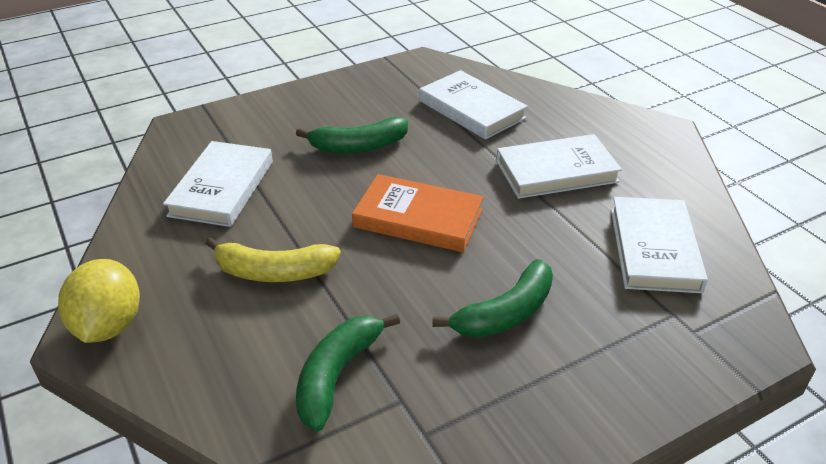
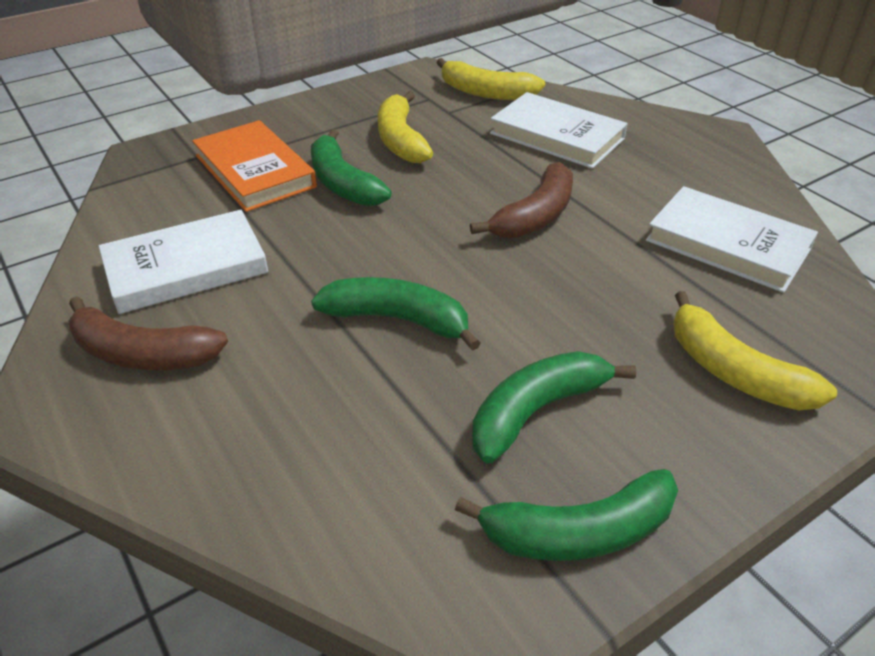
brown banana: 0 -> 2
green banana: 3 -> 4
white book: 4 -> 3
yellow banana: 1 -> 3
yellow lemon: 1 -> 0

